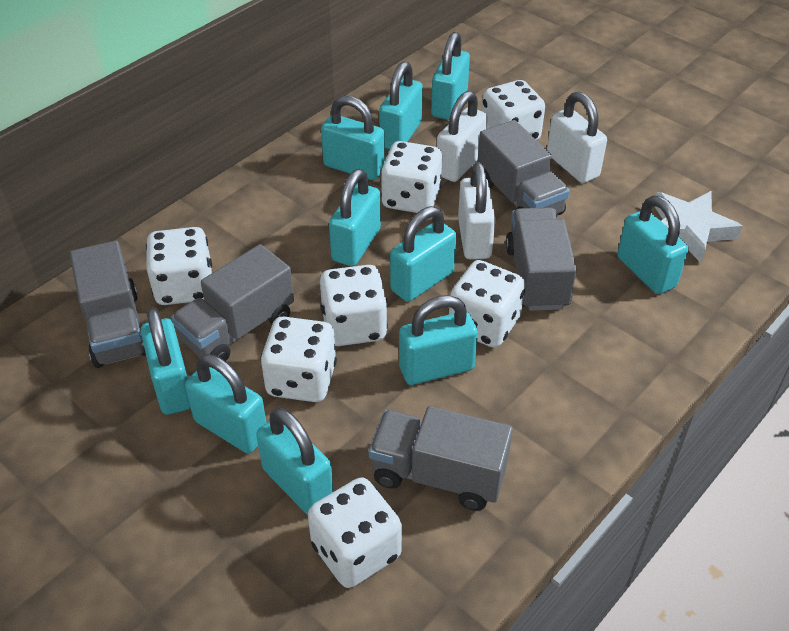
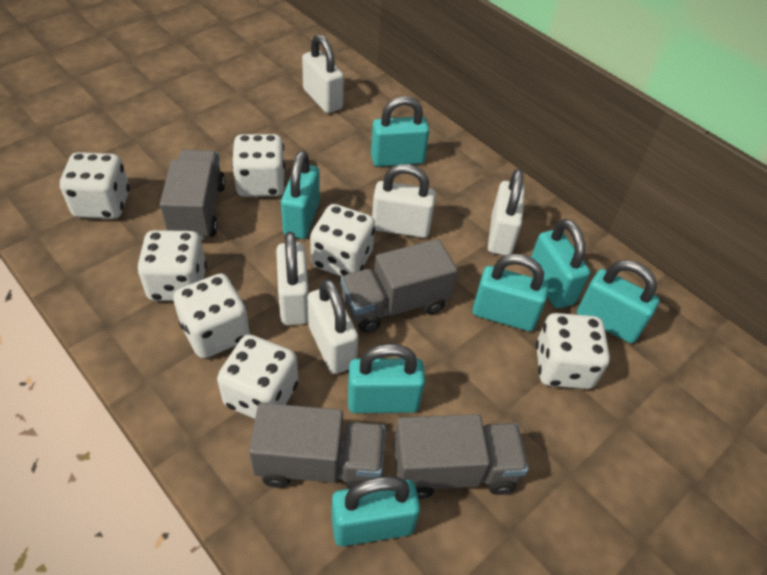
grey truck: 5 -> 4
turquoise padlock: 10 -> 7
white padlock: 3 -> 5
white star: 1 -> 0

